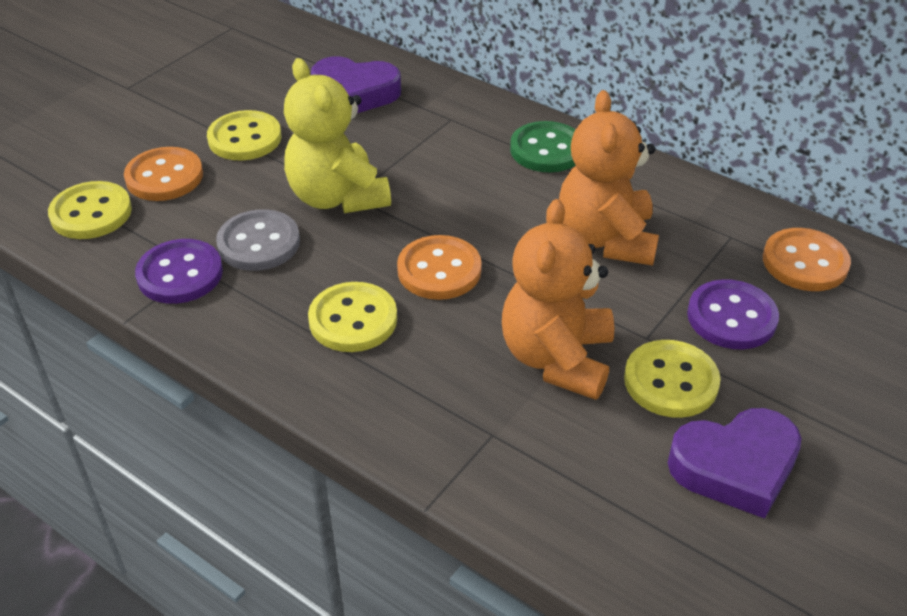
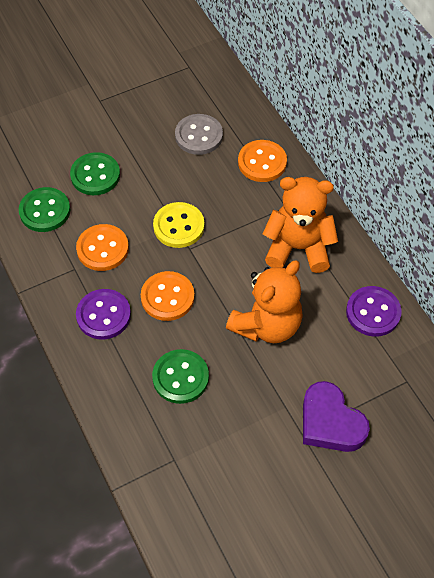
green button: 1 -> 3
purple heart: 2 -> 1
yellow button: 4 -> 1
yellow teddy bear: 1 -> 0

